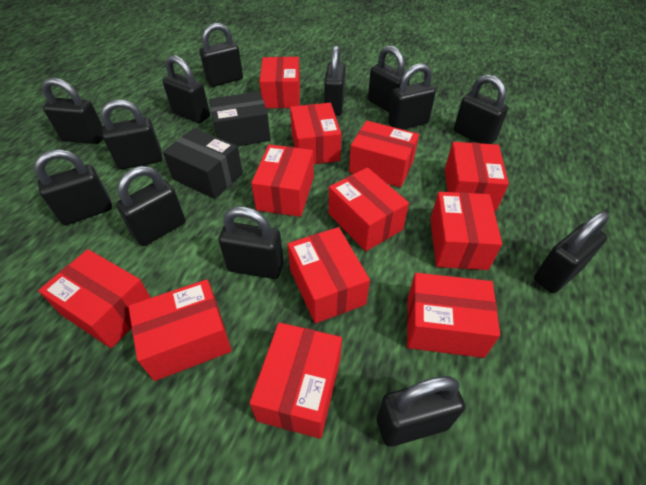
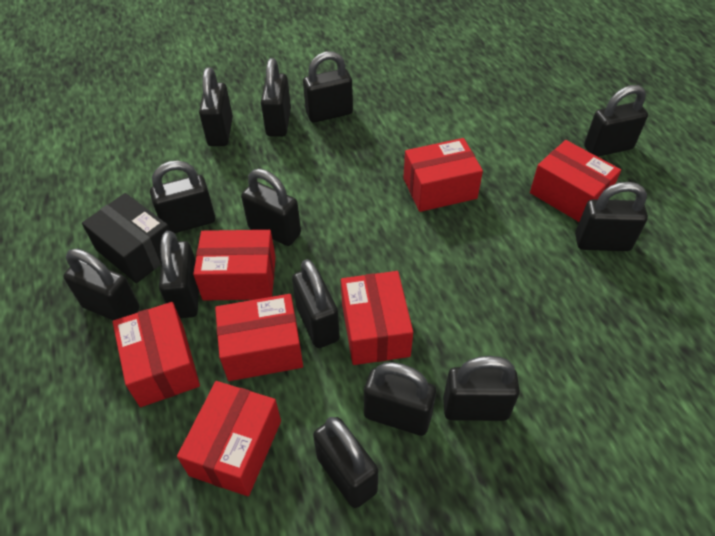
black box: 2 -> 1
red box: 12 -> 7

